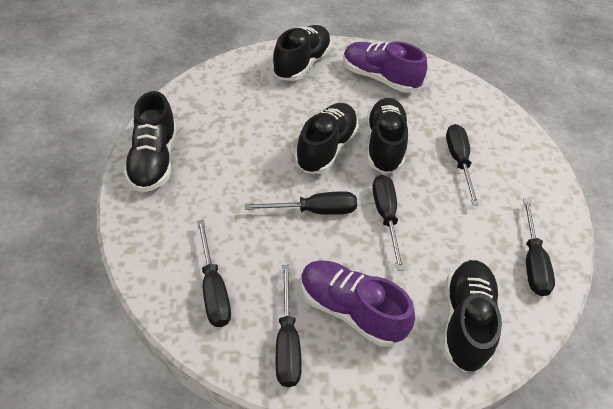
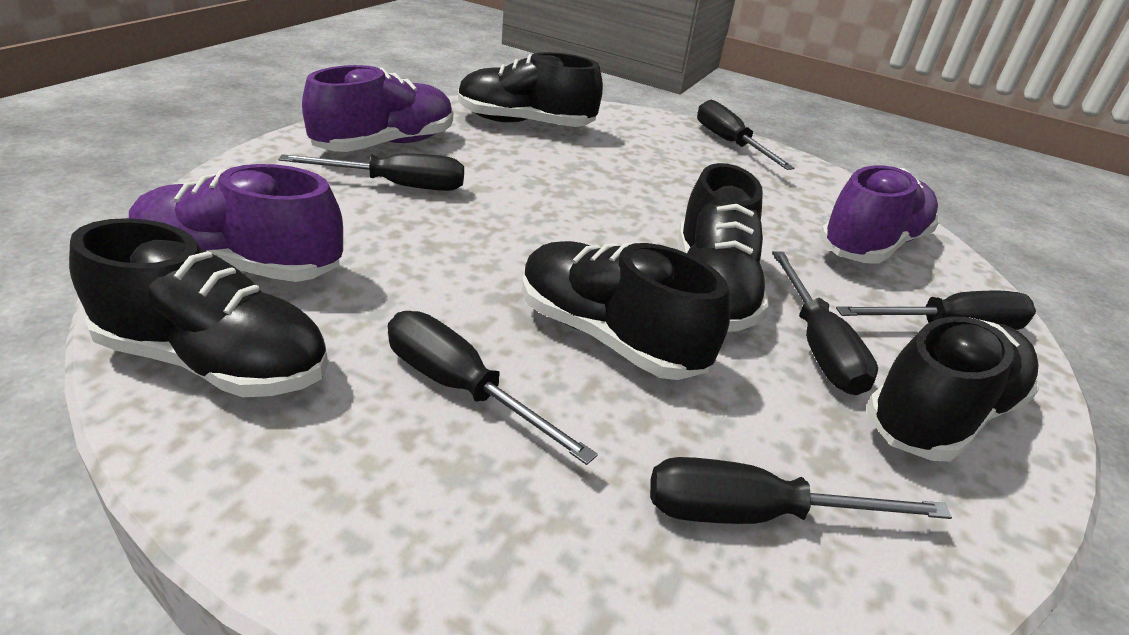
purple shoe: 2 -> 3

